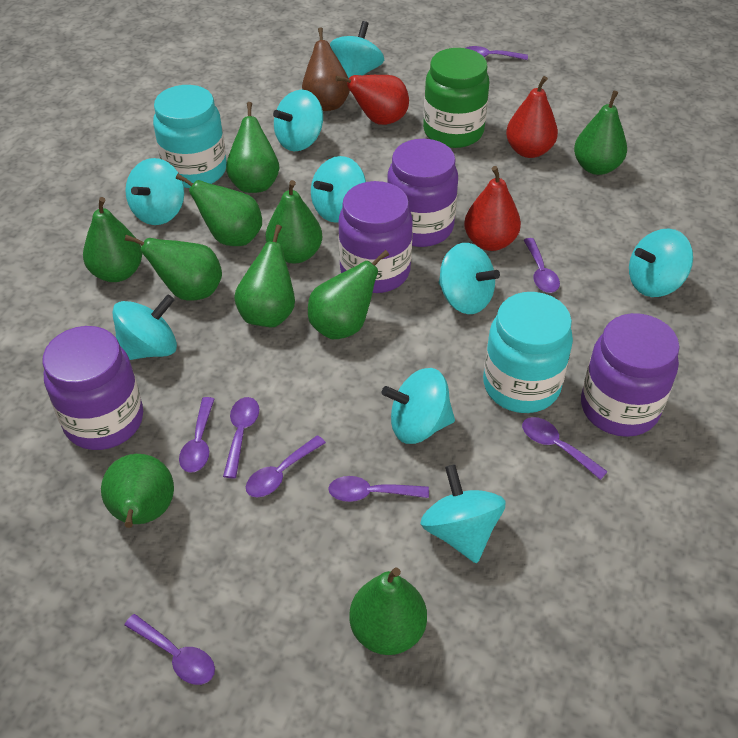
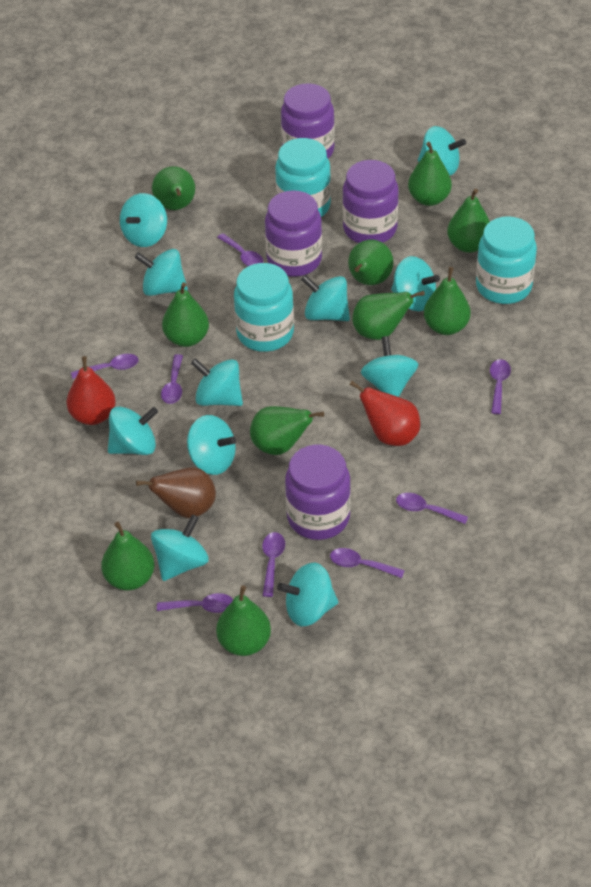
green jar: 1 -> 0
red pear: 3 -> 2
turquoise jar: 2 -> 3
turquoise spinning top: 9 -> 11

